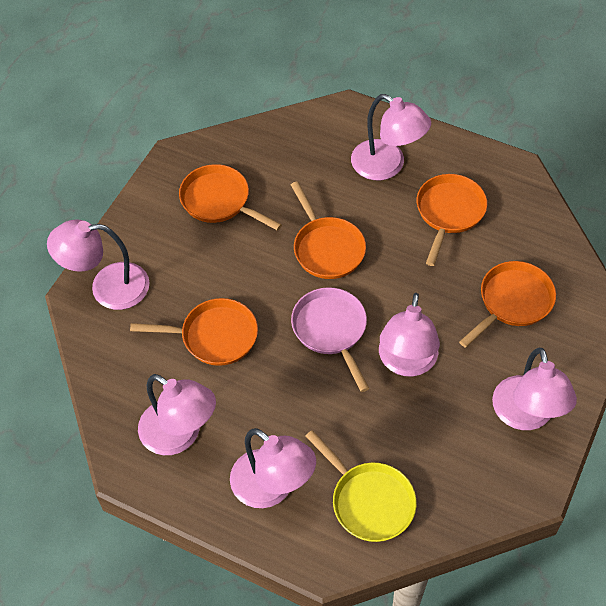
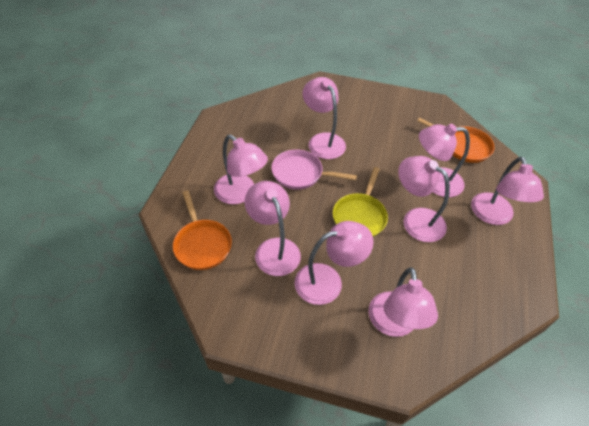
orange pan: 5 -> 2
pink lamp: 6 -> 8

